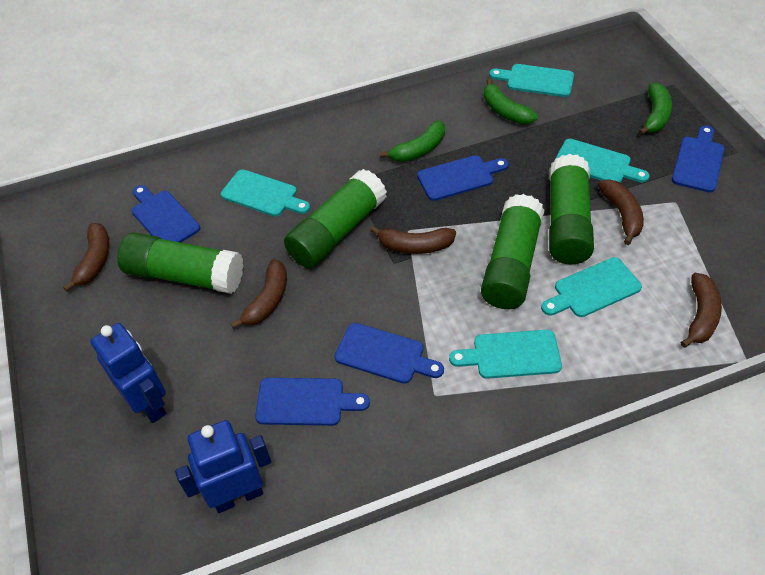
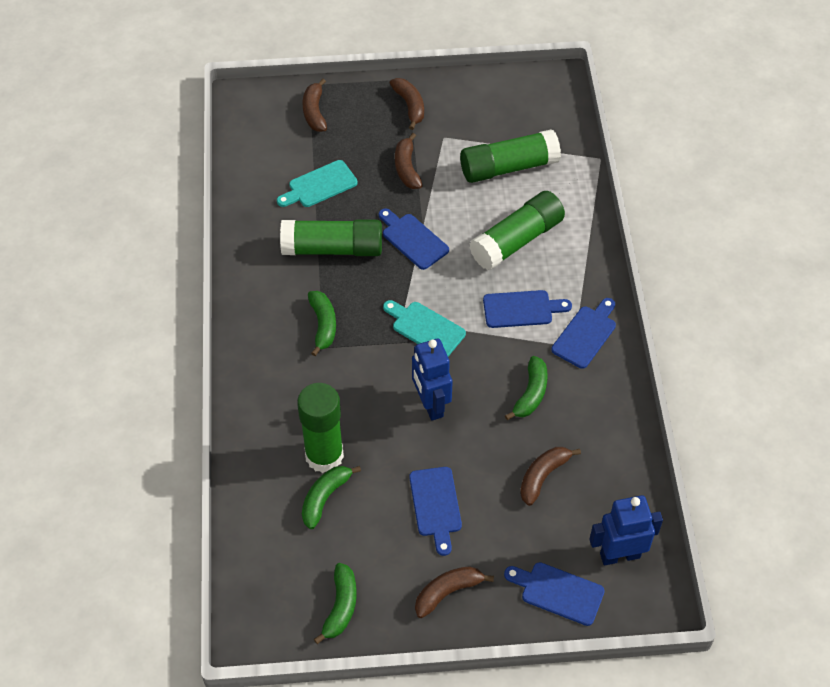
green banana: 3 -> 4
turquoise cutting board: 5 -> 2

